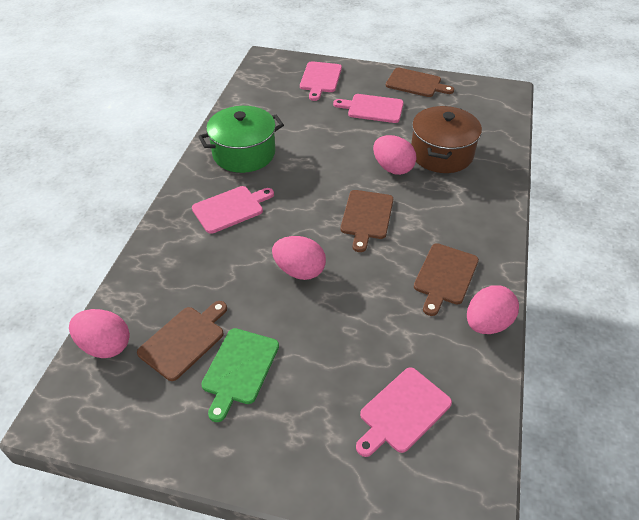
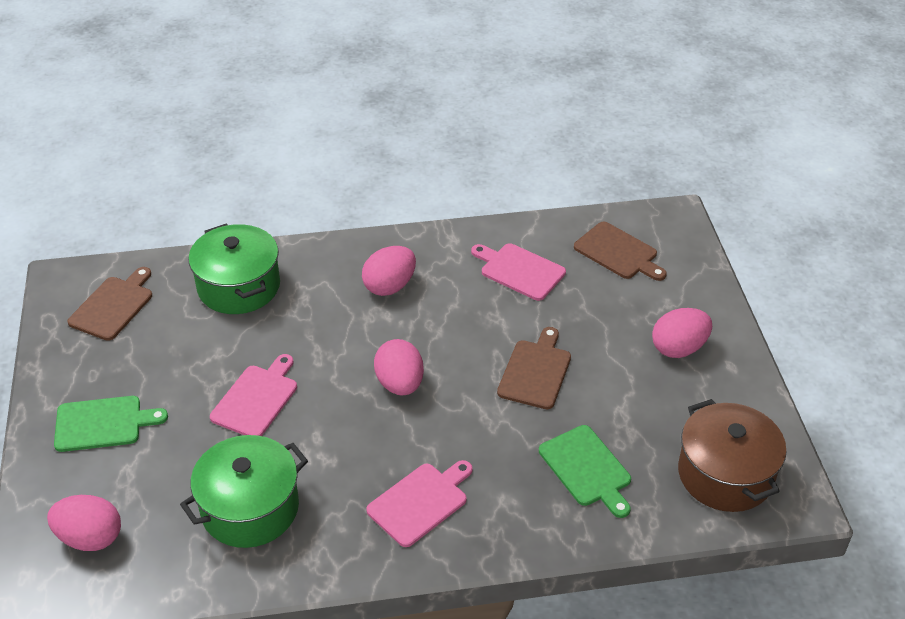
brown cutting board: 4 -> 3
green cutting board: 1 -> 2
green pot: 1 -> 2
pink cutting board: 4 -> 3

